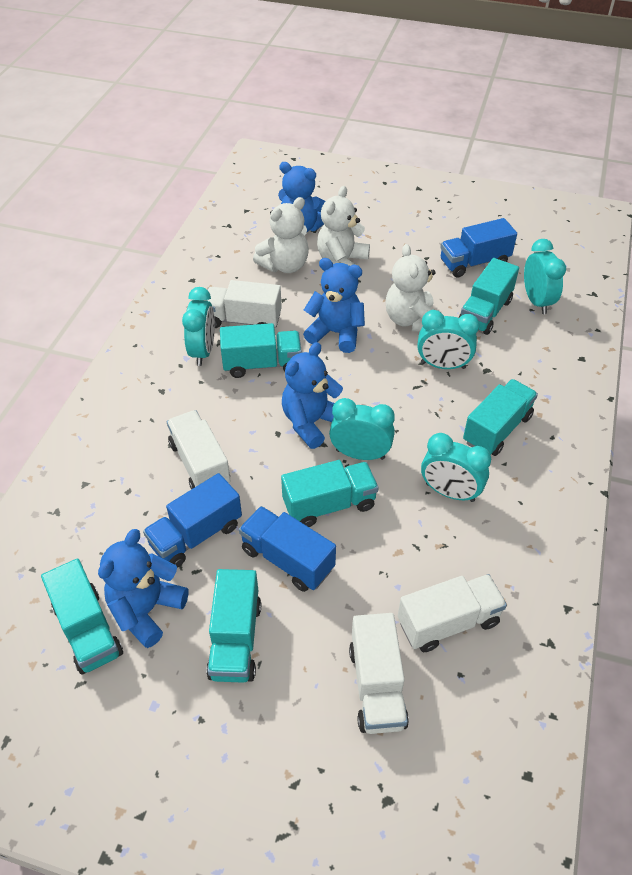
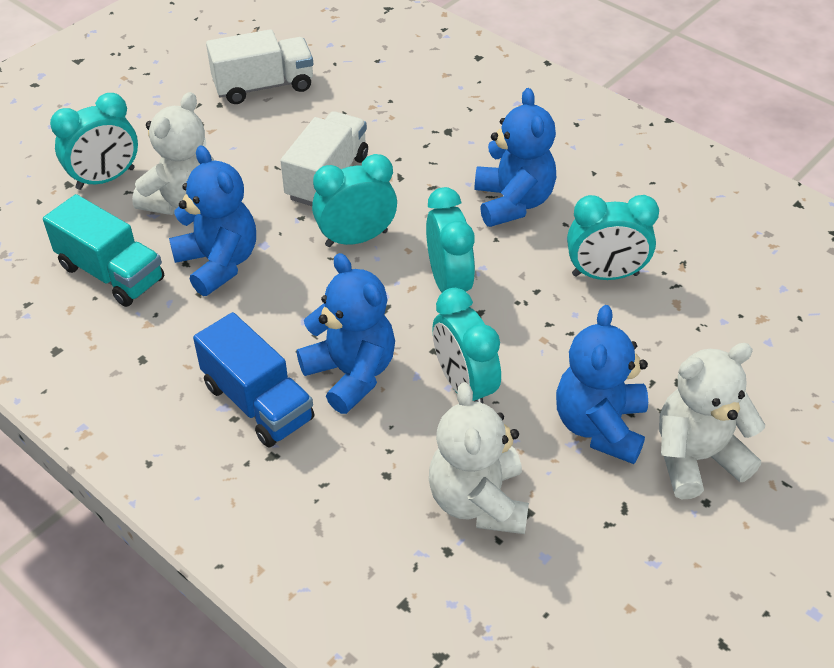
blue truck: 3 -> 1
turquoise truck: 6 -> 1
white truck: 4 -> 2

